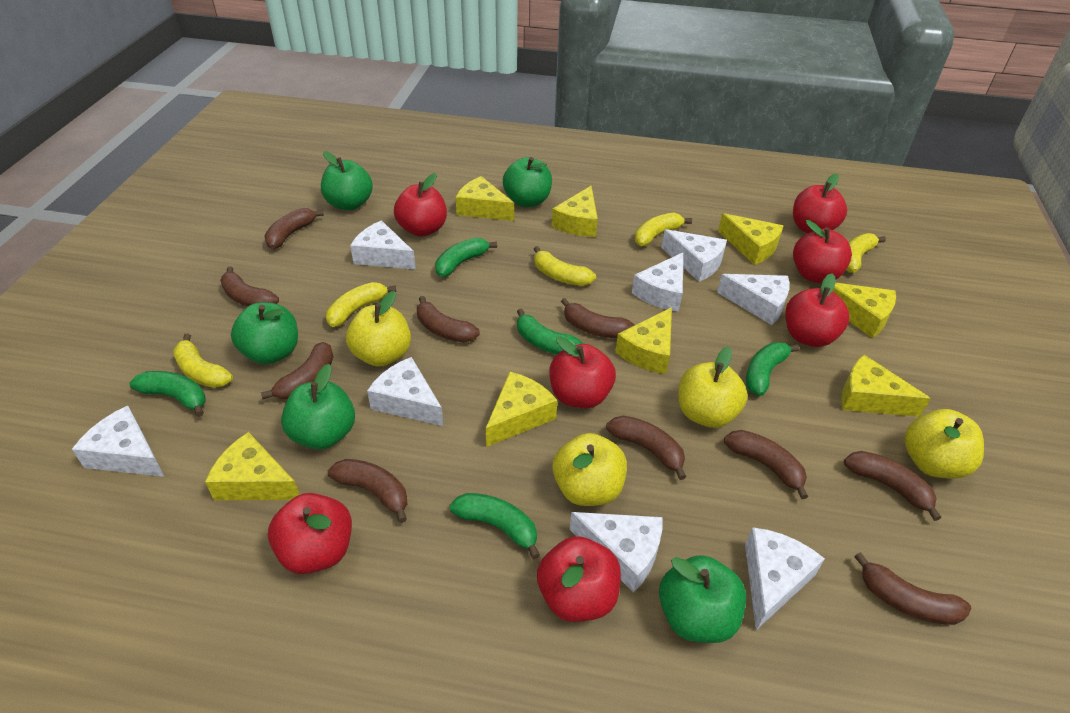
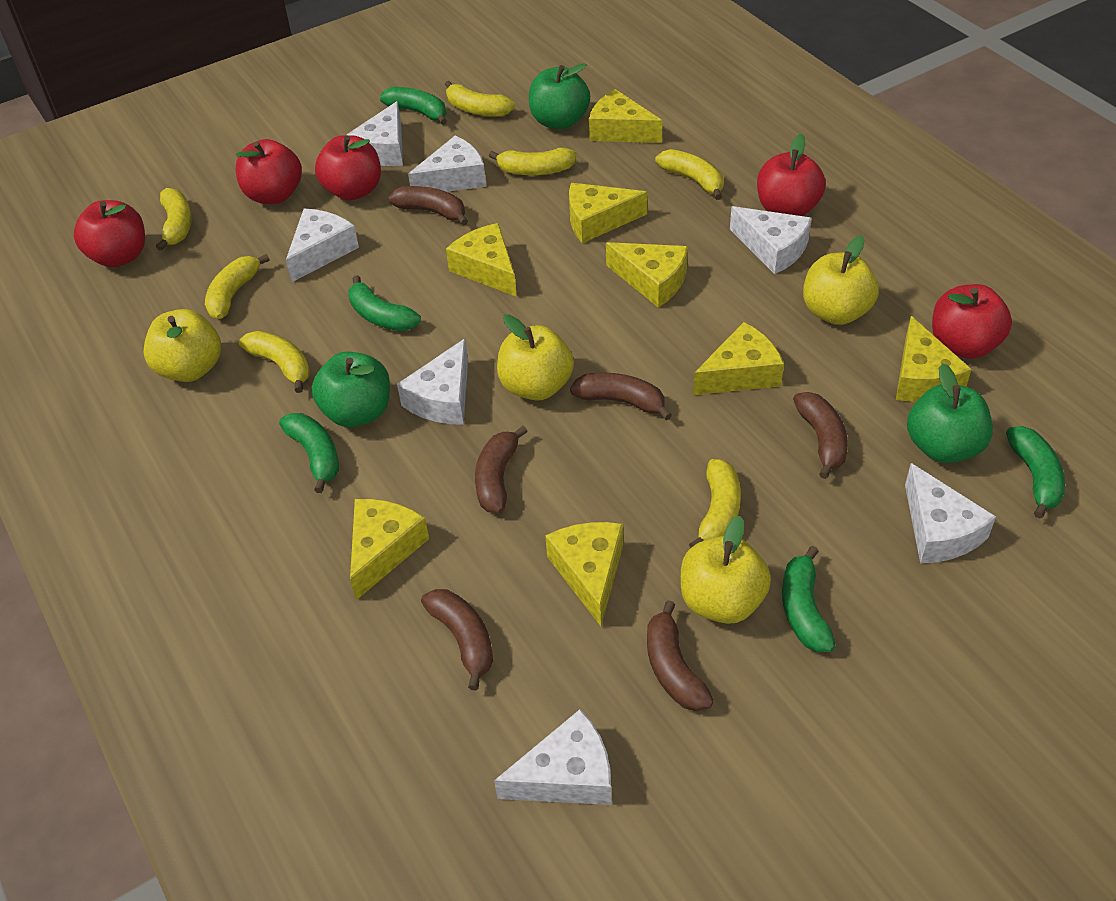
brown banana: 10 -> 6
green apple: 5 -> 3
red apple: 7 -> 5
white cheese: 8 -> 7
yellow banana: 5 -> 7

